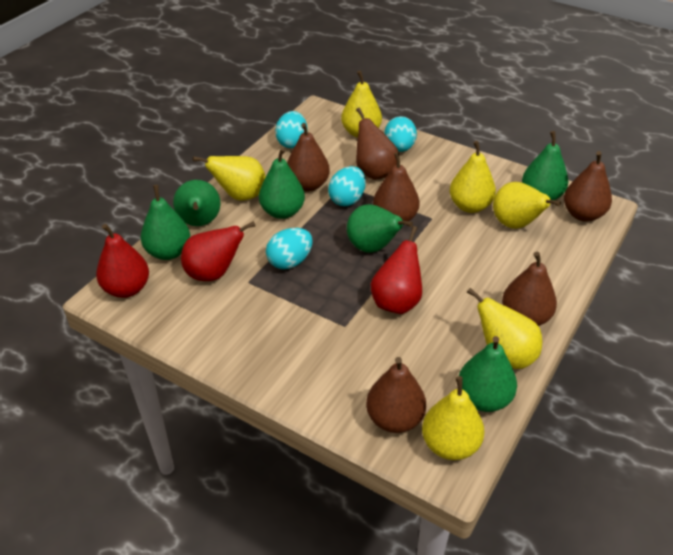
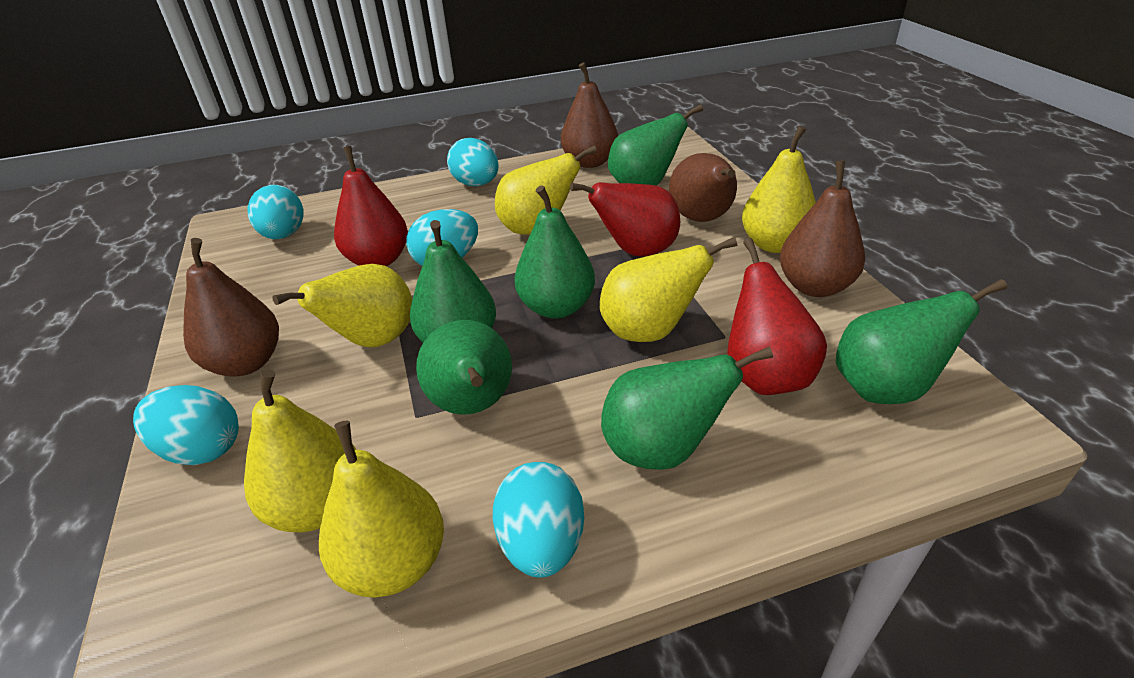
brown pear: 6 -> 4
turquoise egg: 4 -> 5

